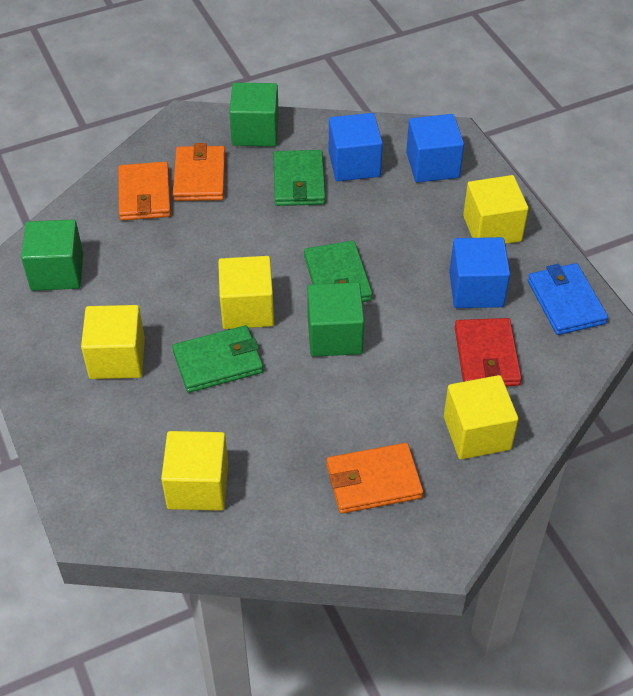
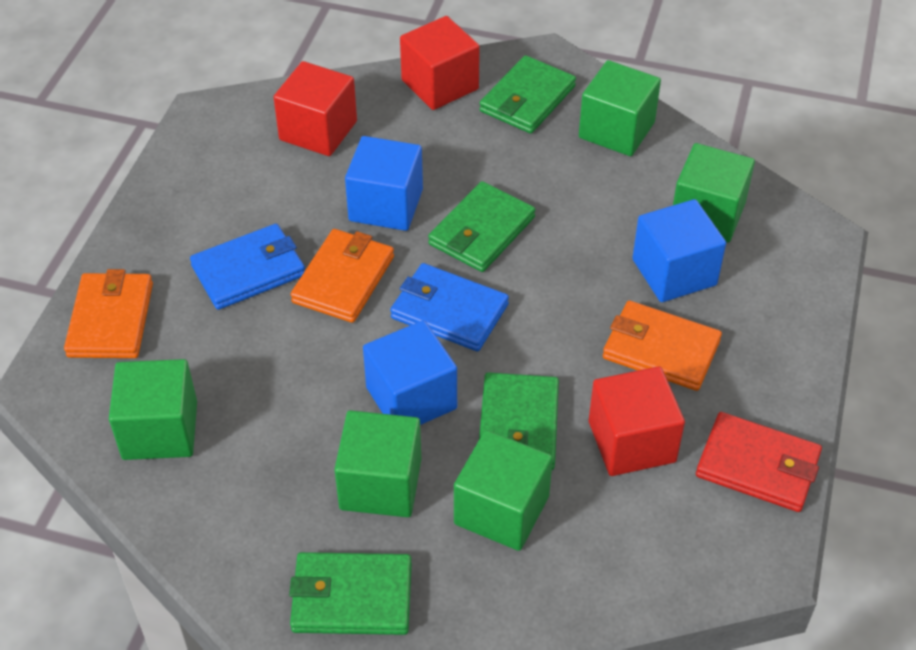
blue wallet: 1 -> 2
green cube: 3 -> 5
green wallet: 3 -> 4
red cube: 0 -> 3
yellow cube: 5 -> 0

